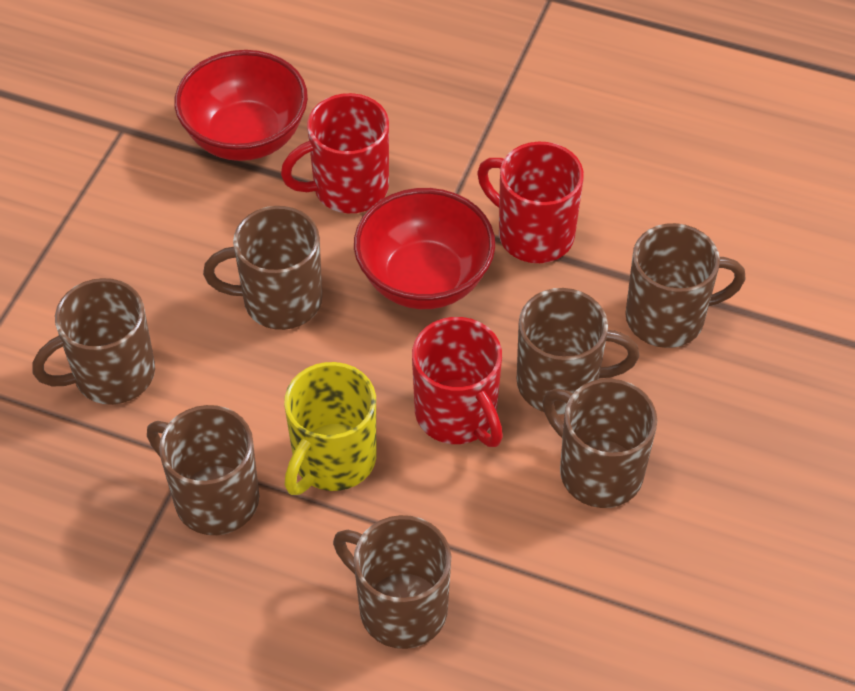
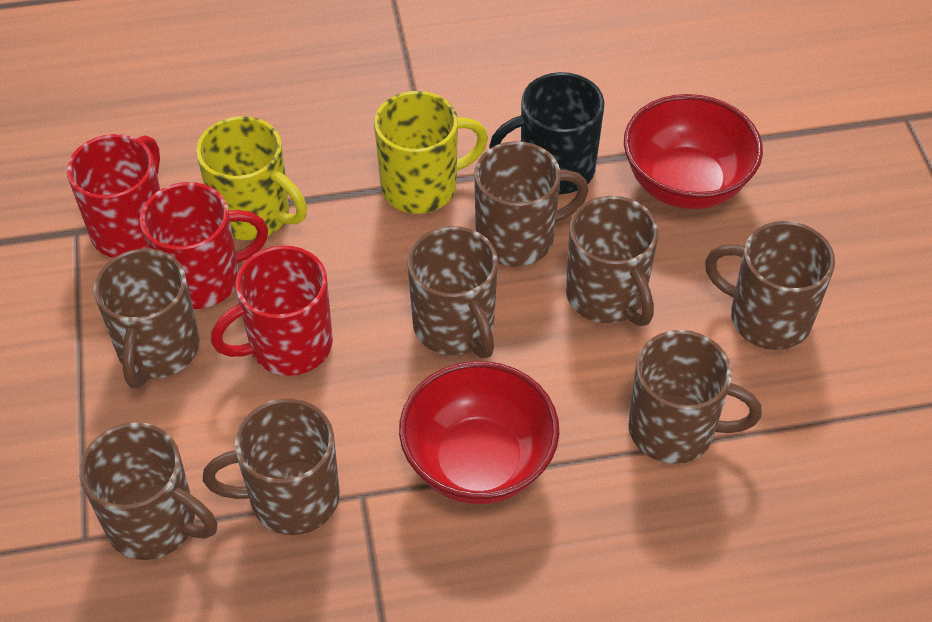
black mug: 0 -> 1
brown mug: 7 -> 8
yellow mug: 1 -> 2

